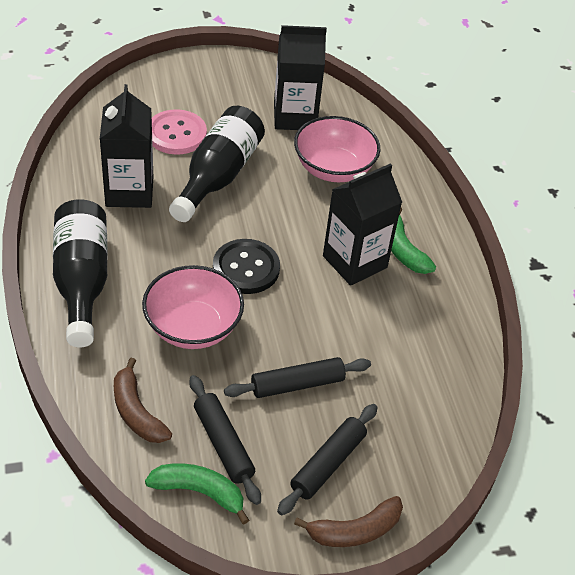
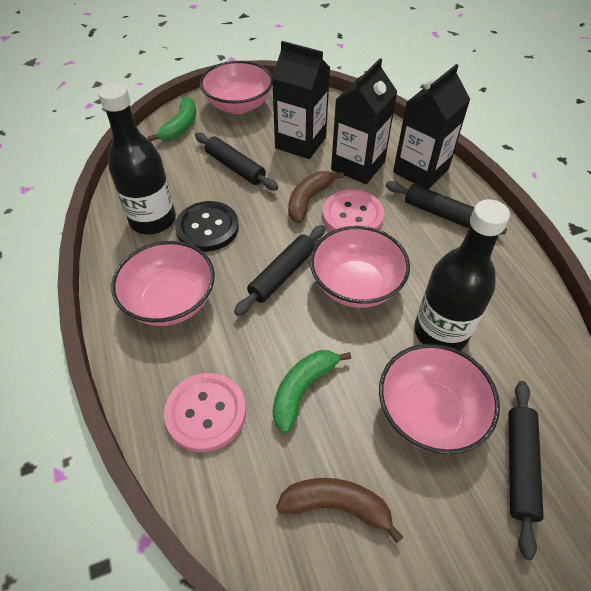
black rolling pin: 3 -> 4
pink bowl: 2 -> 4
pink button: 1 -> 2

